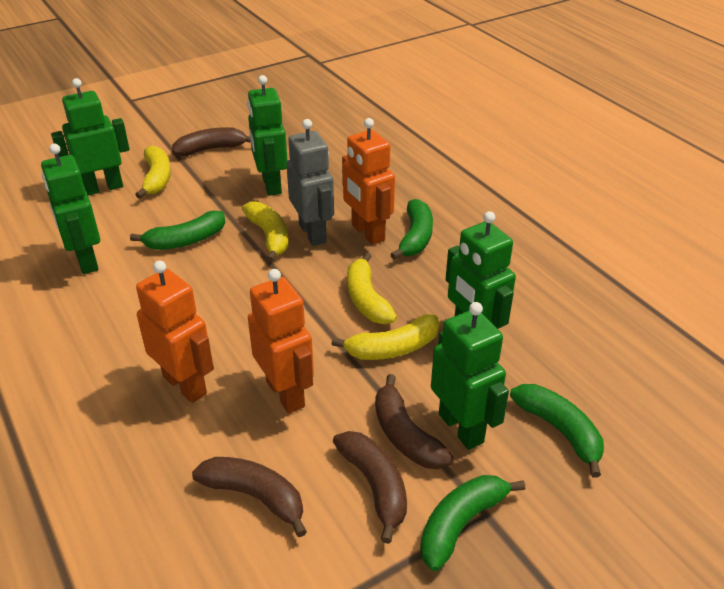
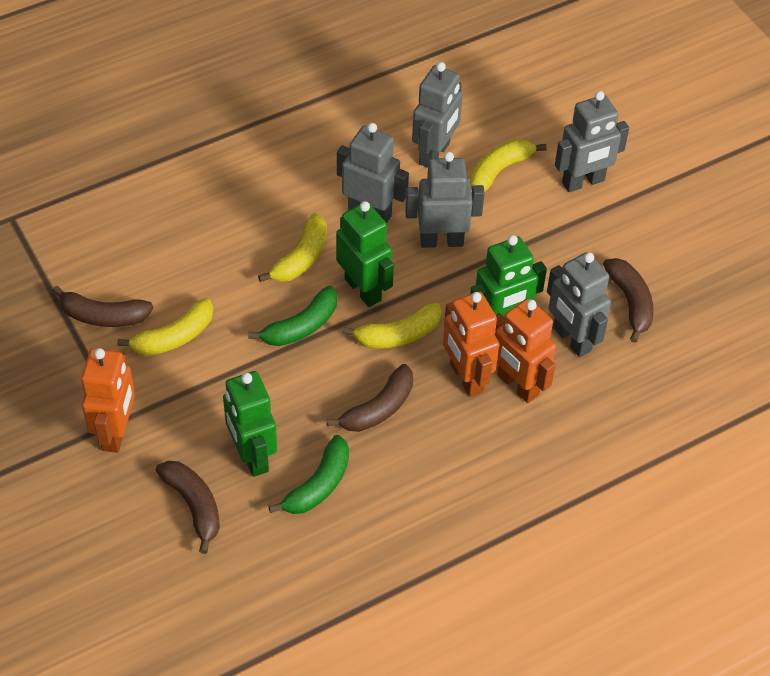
green banana: 4 -> 2
green robot: 5 -> 3
grey robot: 1 -> 5

